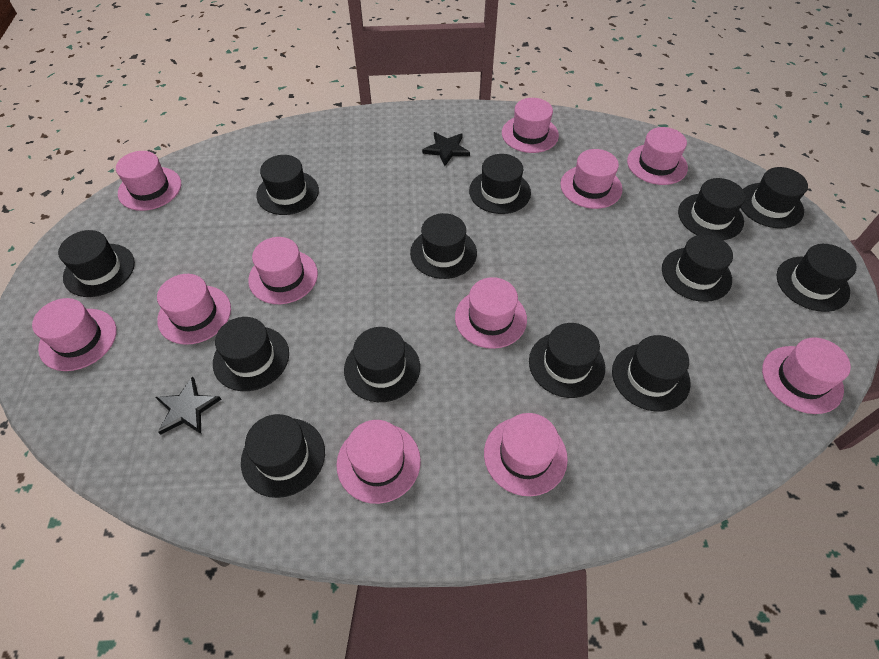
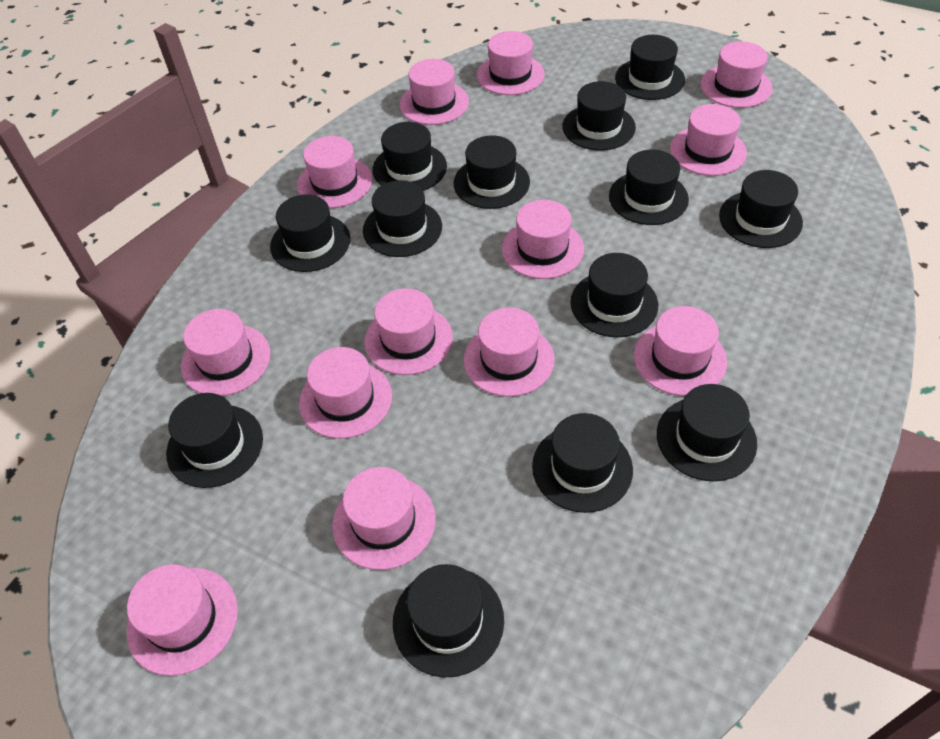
black star: 2 -> 0
pink hat: 11 -> 13

